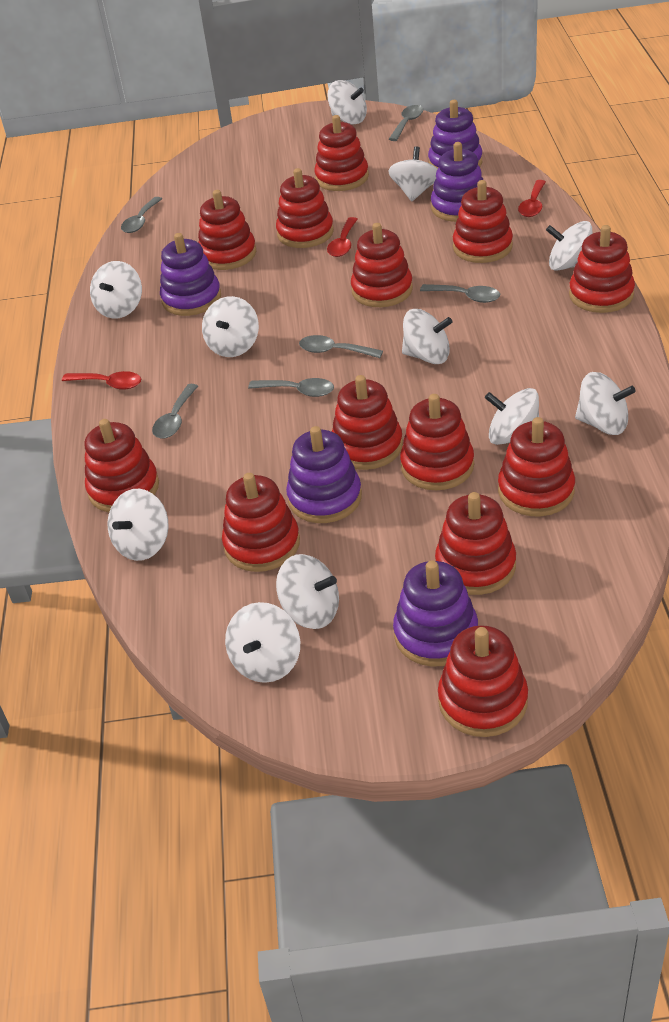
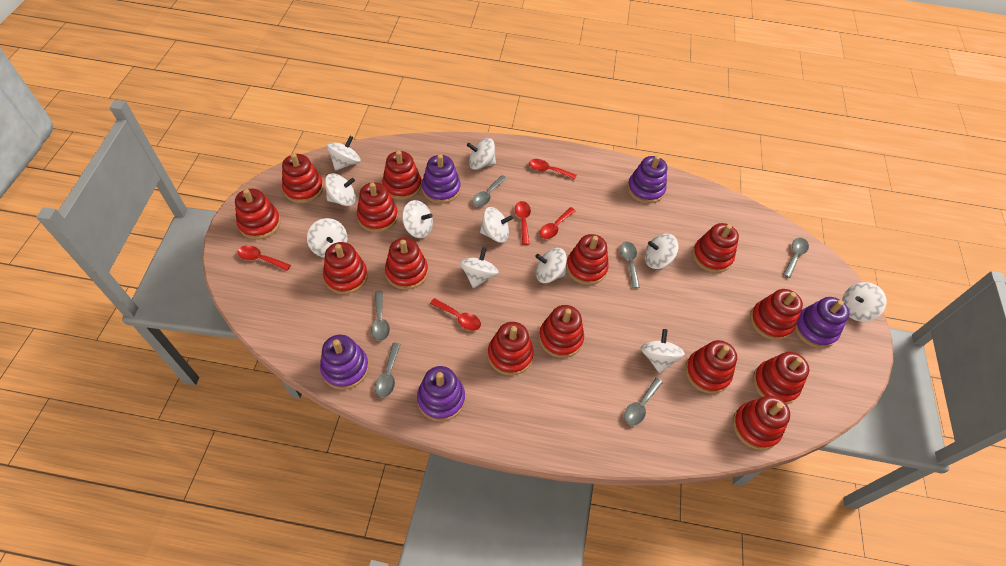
red spoon: 3 -> 5
red stacking toy: 13 -> 14

